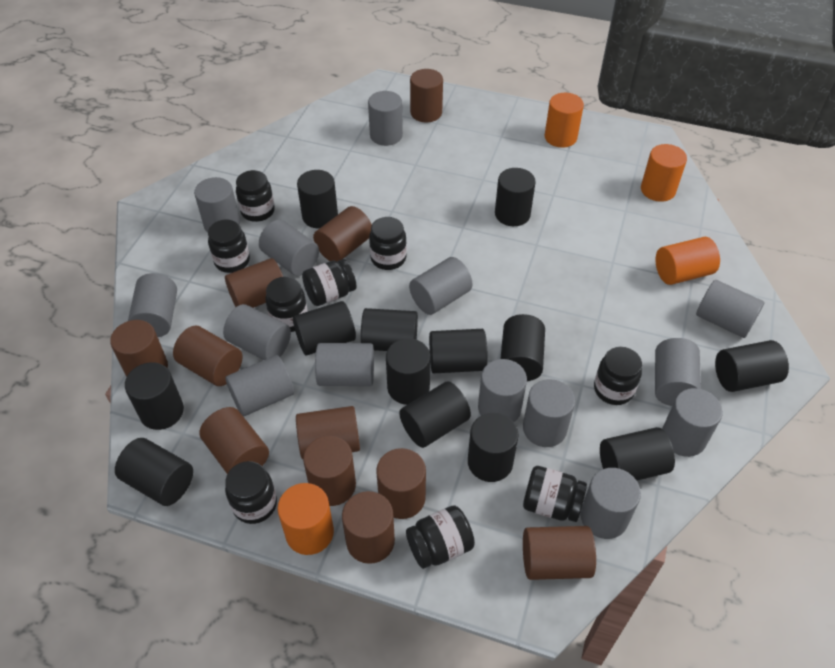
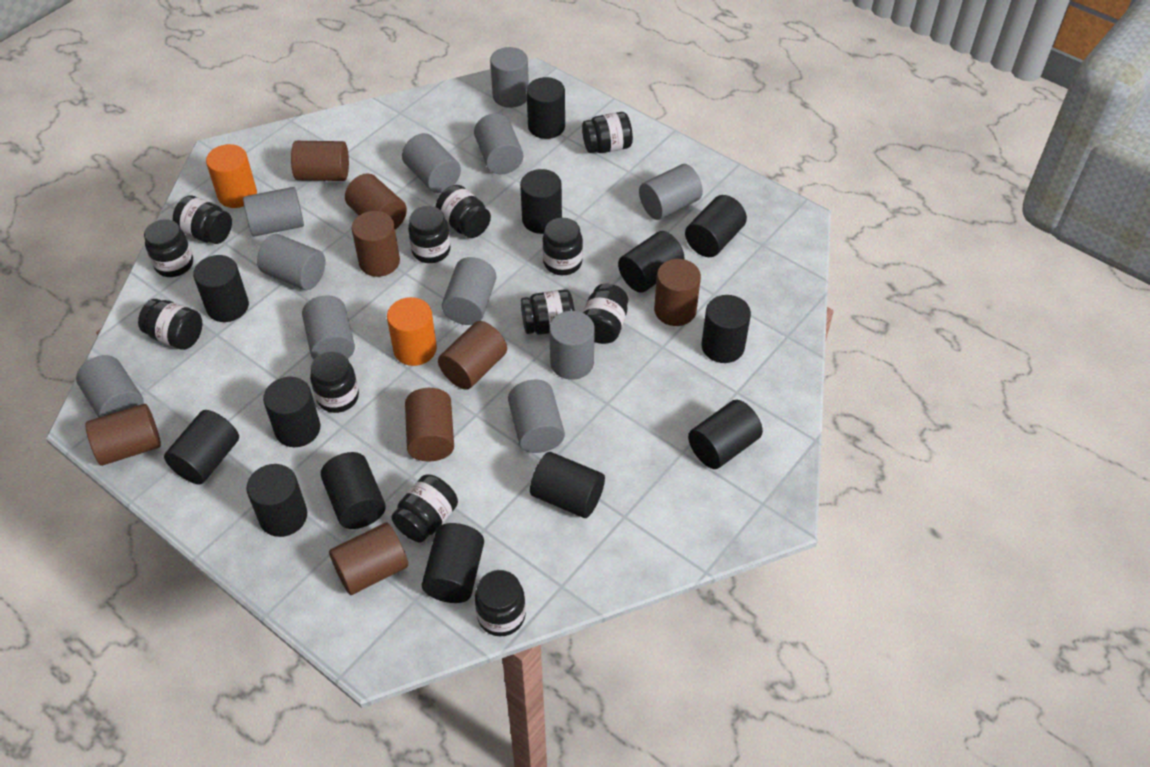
black jar: 9 -> 12
brown cylinder: 11 -> 8
grey cylinder: 14 -> 11
orange cylinder: 4 -> 2

